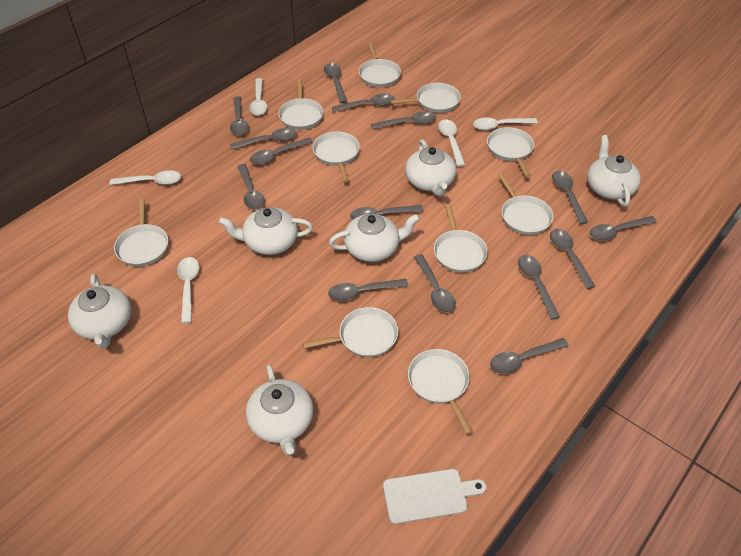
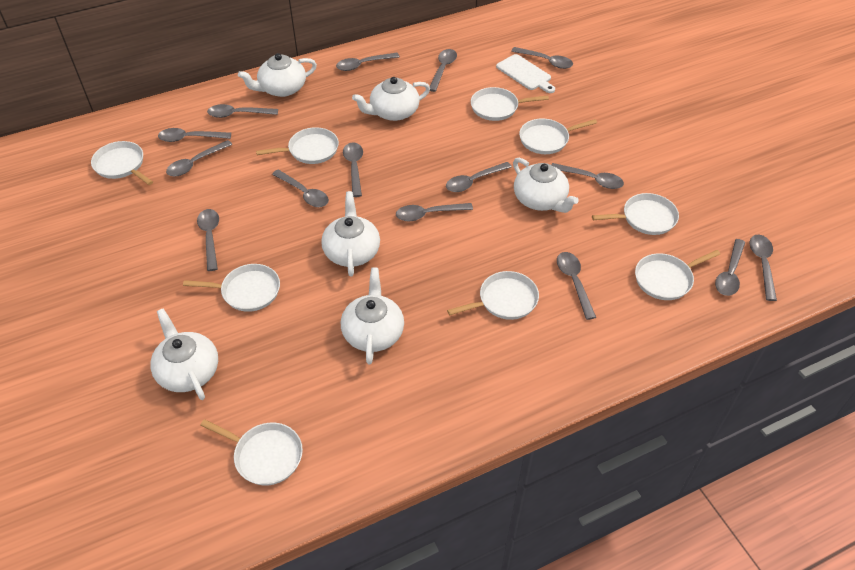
white pan: 10 -> 9
white spoon: 5 -> 0

